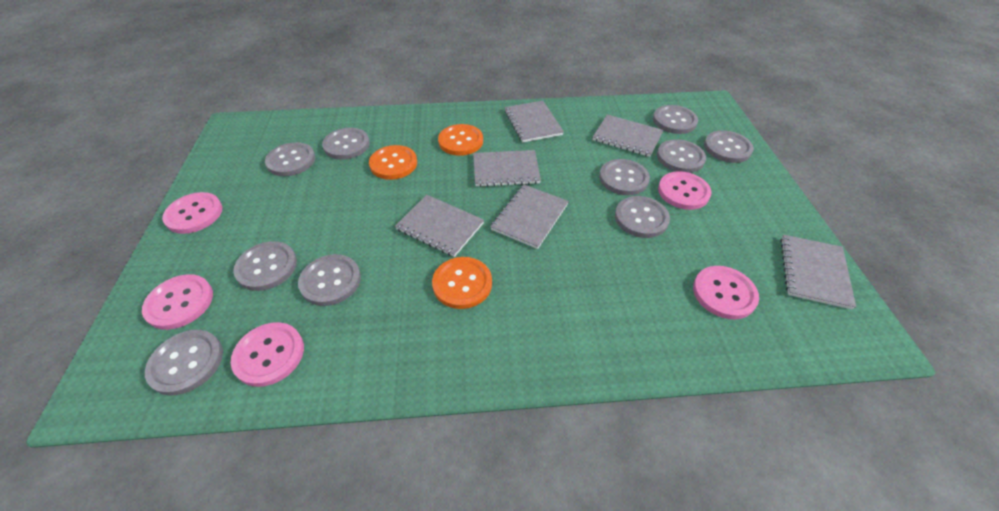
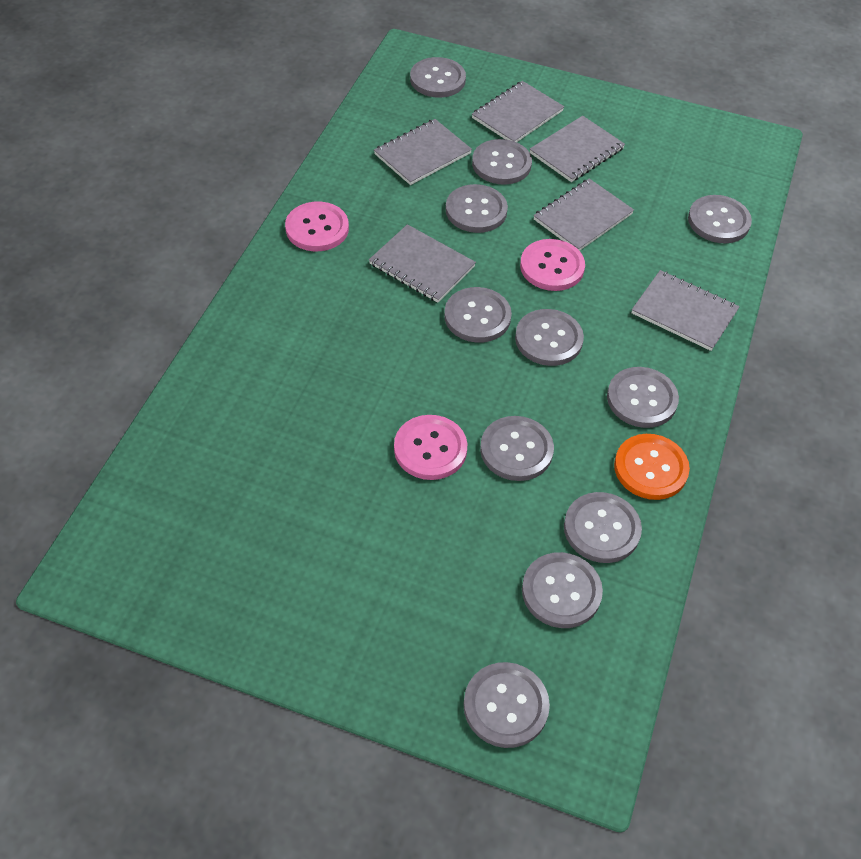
grey button: 10 -> 11
orange button: 3 -> 1
pink button: 5 -> 3

